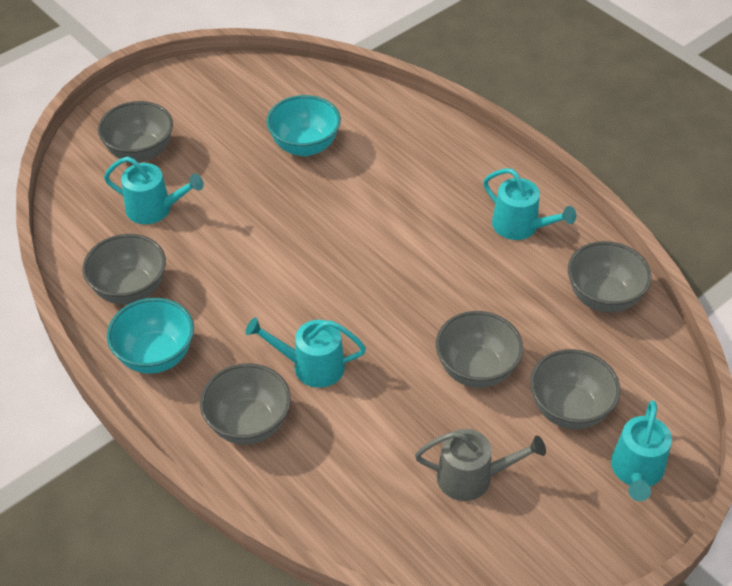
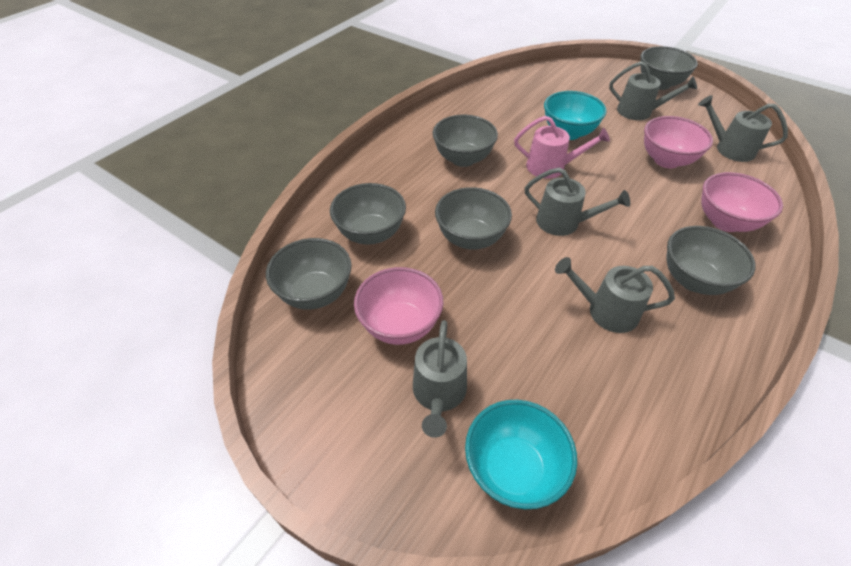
grey watering can: 1 -> 5
pink bowl: 0 -> 3
pink watering can: 0 -> 1
turquoise watering can: 4 -> 0

